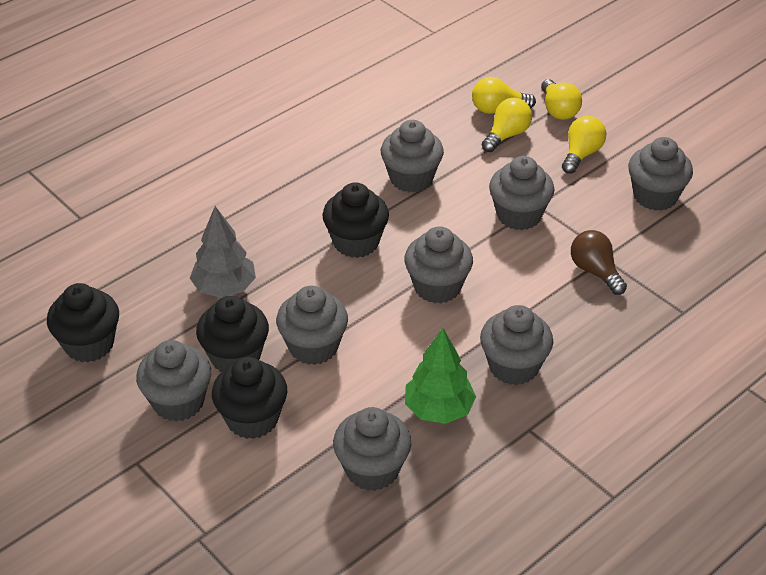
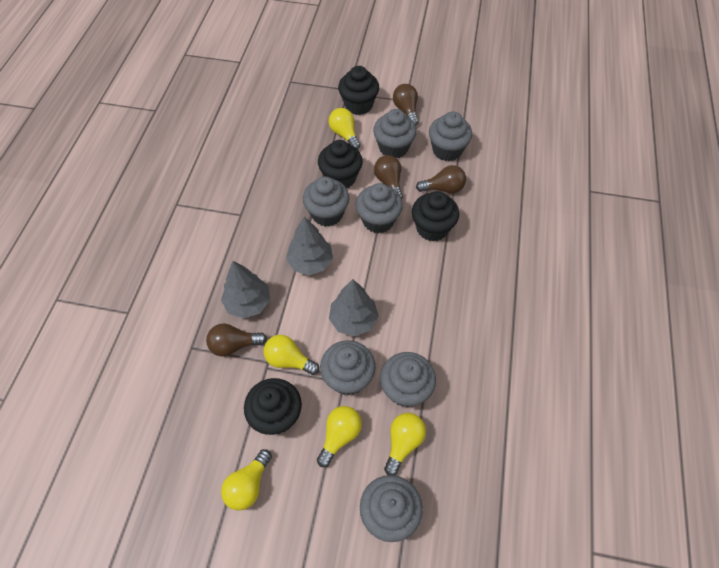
brown light bulb: 1 -> 4
green tree: 1 -> 0
grey cupcake: 8 -> 7
grey tree: 1 -> 3
yellow light bulb: 4 -> 5

